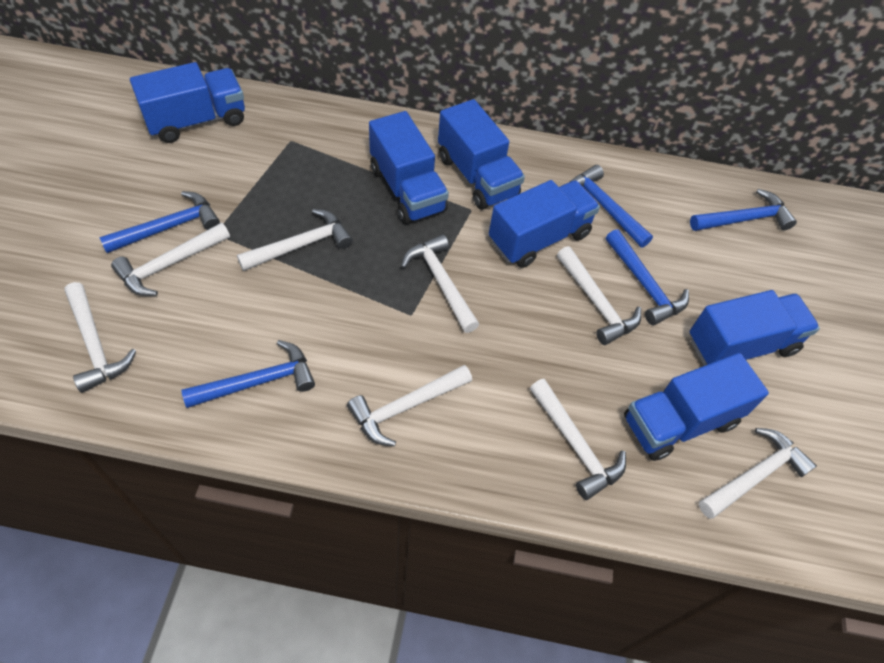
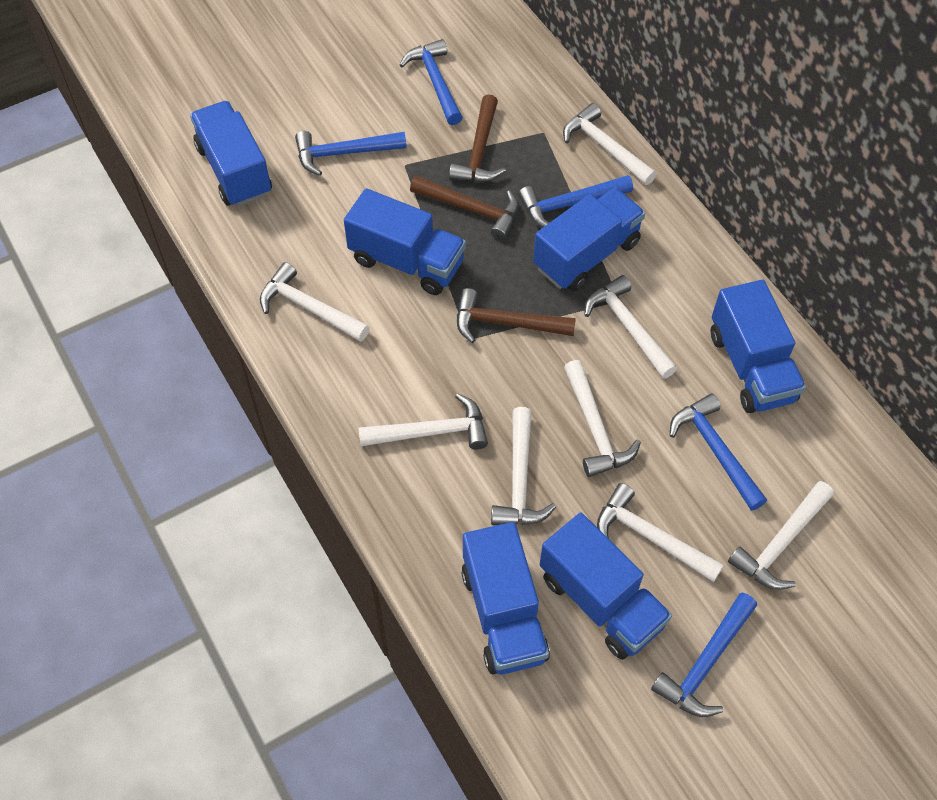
brown hammer: 0 -> 3

